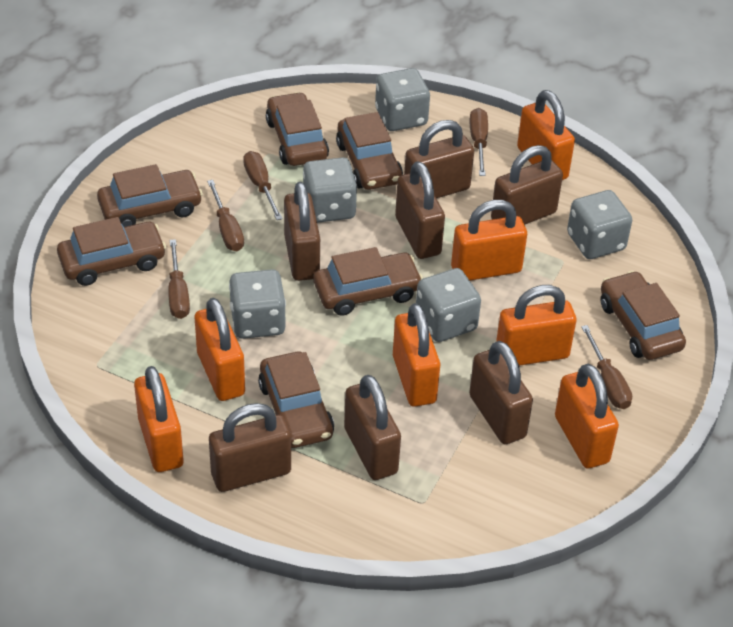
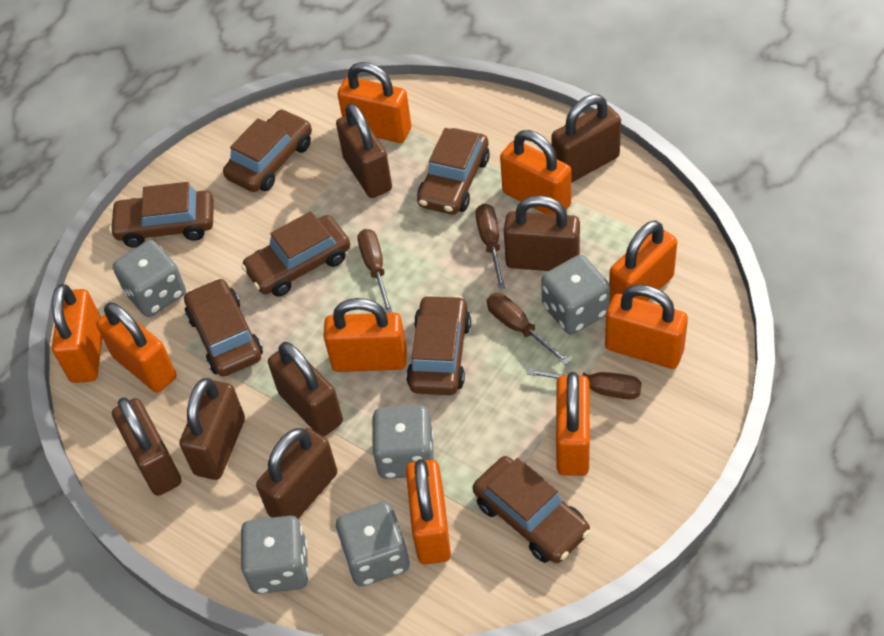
brown screwdriver: 5 -> 4
orange padlock: 7 -> 9

